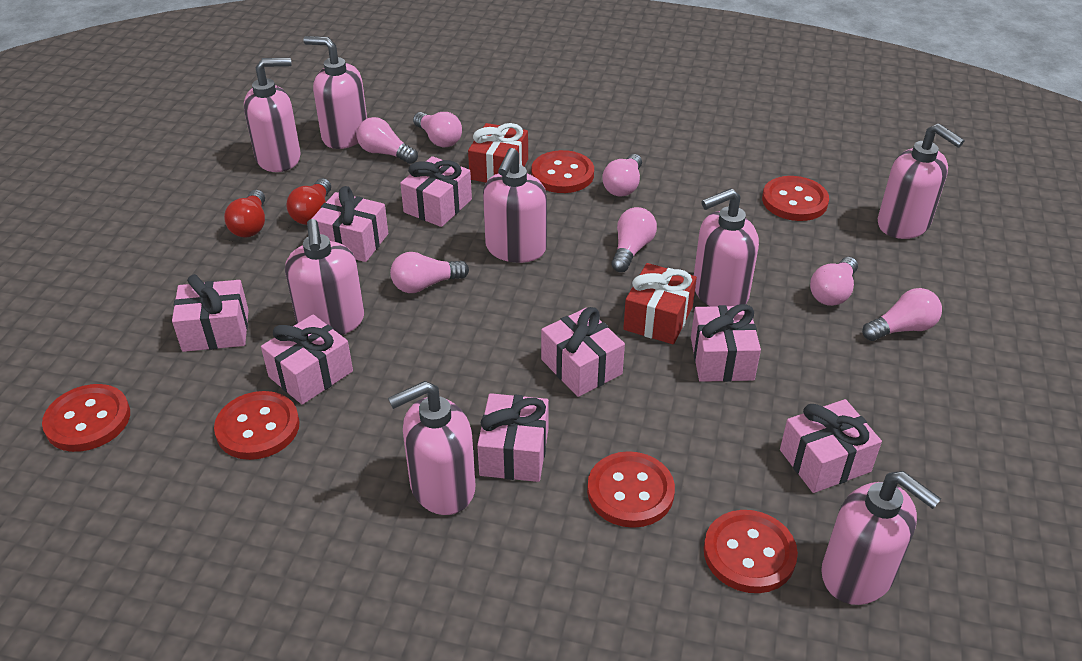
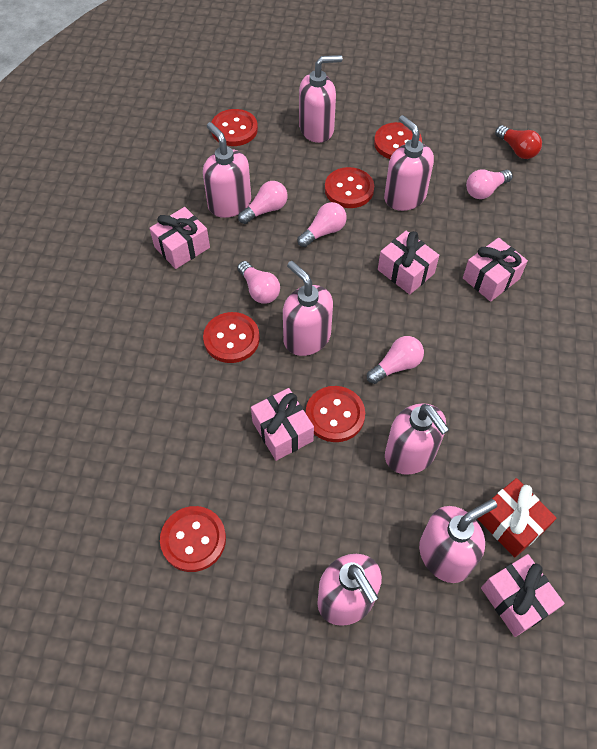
pink gift: 8 -> 5
pink light bulb: 7 -> 5
pink soap dispenser: 8 -> 7
red gift: 2 -> 1
red light bulb: 2 -> 1

